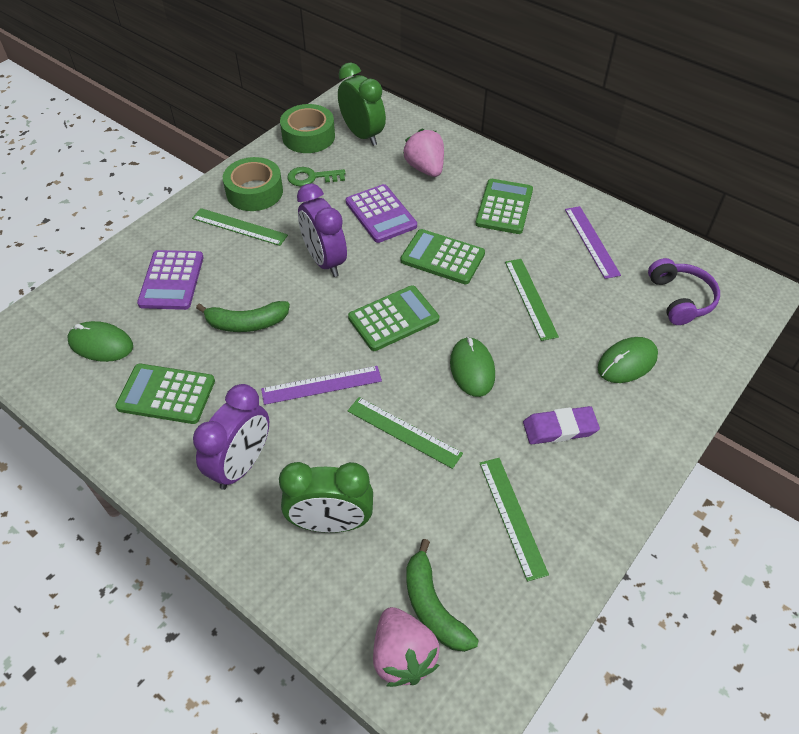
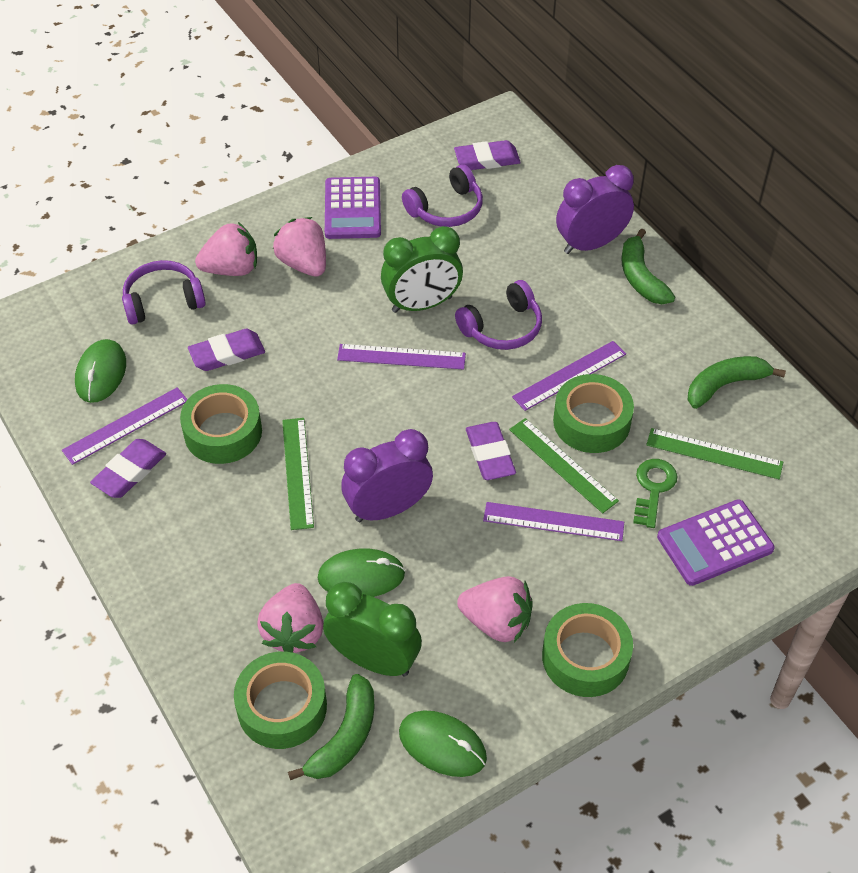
green banana: 2 -> 3
green calculator: 4 -> 0
green ruler: 4 -> 3
green tape: 2 -> 4
pink strawberry: 2 -> 4
purple eraser: 1 -> 4
purple headphones: 1 -> 3
purple ruler: 2 -> 4

